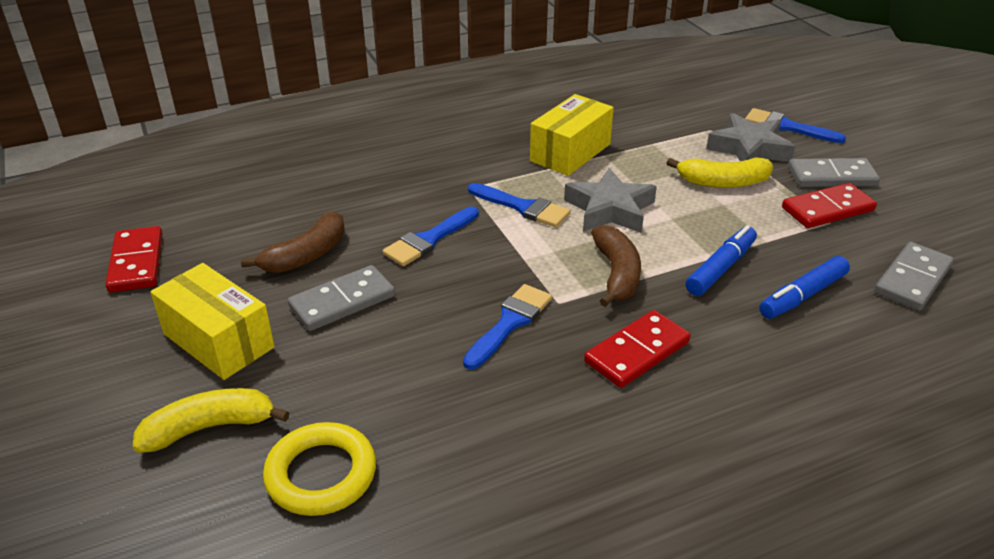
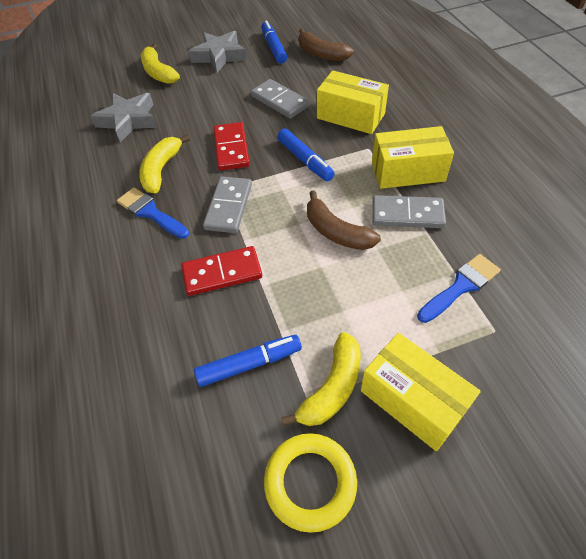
blue brush: 4 -> 2
blue marker: 2 -> 3
red domino: 3 -> 2
yellow banana: 2 -> 3
yellow box: 2 -> 3

